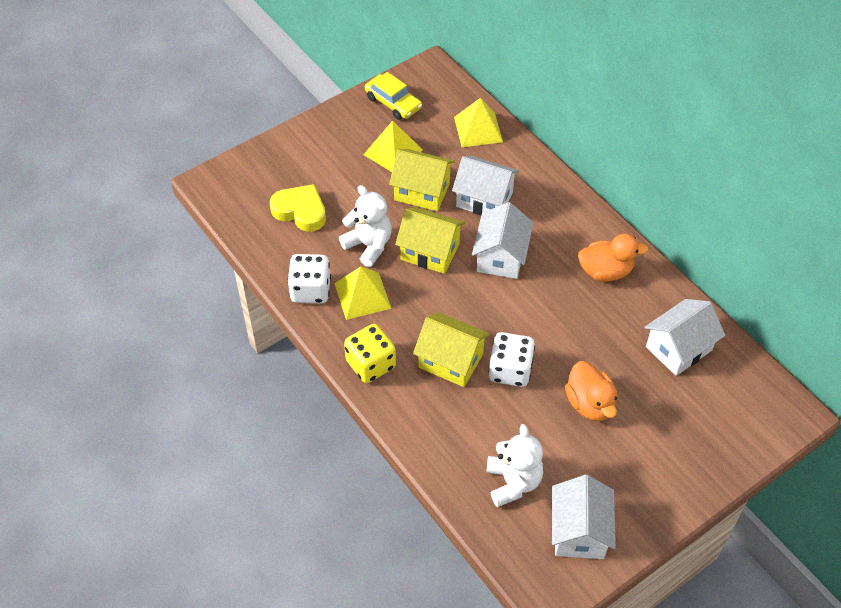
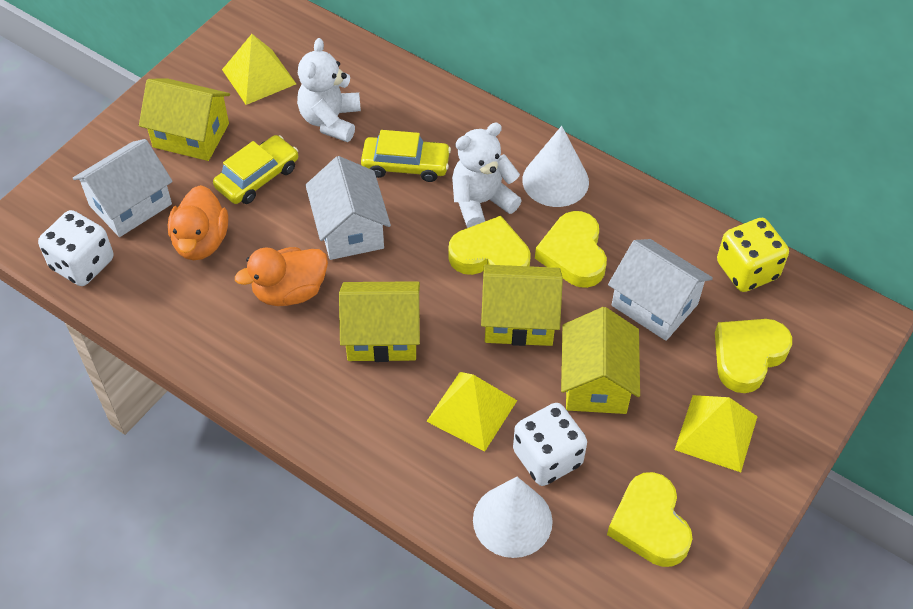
white cone: 0 -> 2
white house: 4 -> 3
yellow car: 1 -> 2
yellow heart: 1 -> 4
yellow house: 3 -> 4

